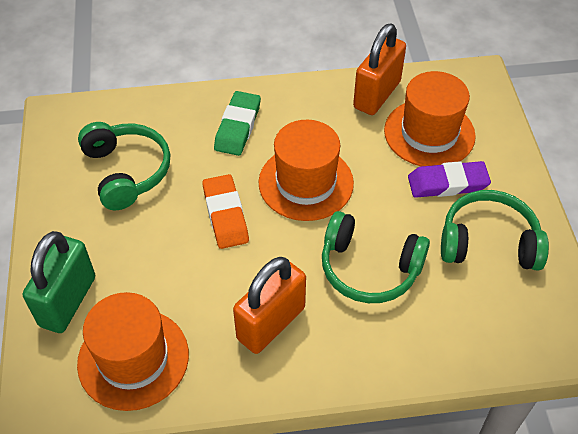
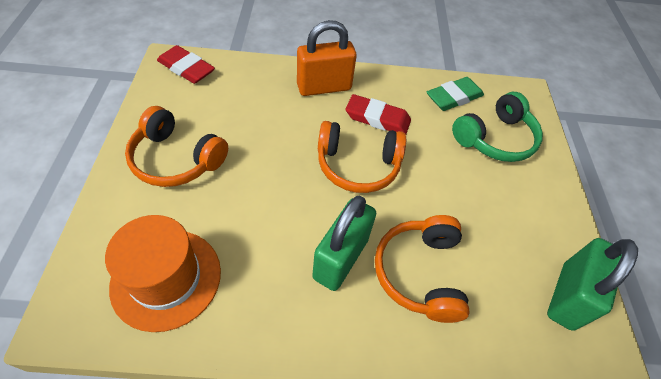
green headphones: 3 -> 1
green padlock: 1 -> 2
orange eraser: 1 -> 0
orange hat: 3 -> 1
orange headphones: 0 -> 3
orange padlock: 2 -> 1
purple eraser: 1 -> 0
red eraser: 0 -> 2

